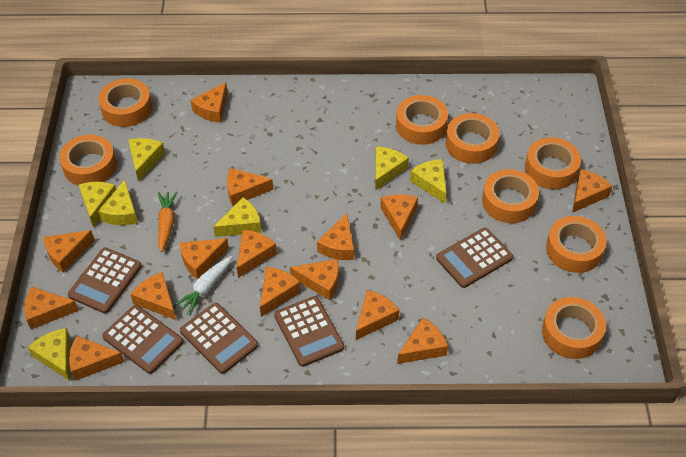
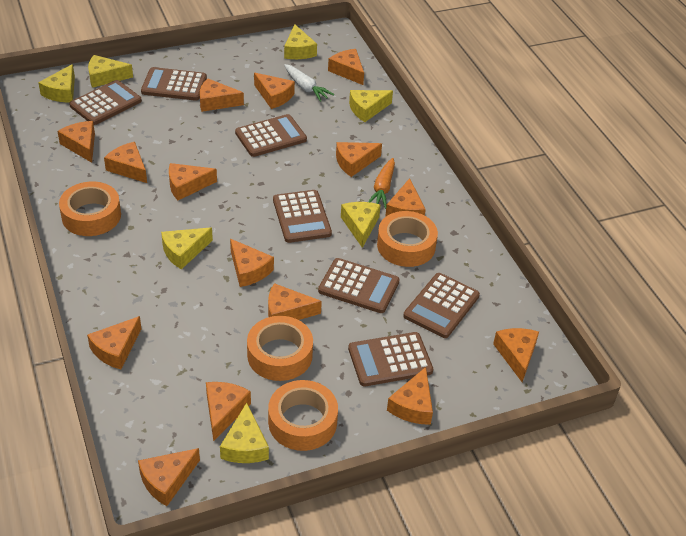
brown calculator: 5 -> 7
orange tape: 8 -> 4

